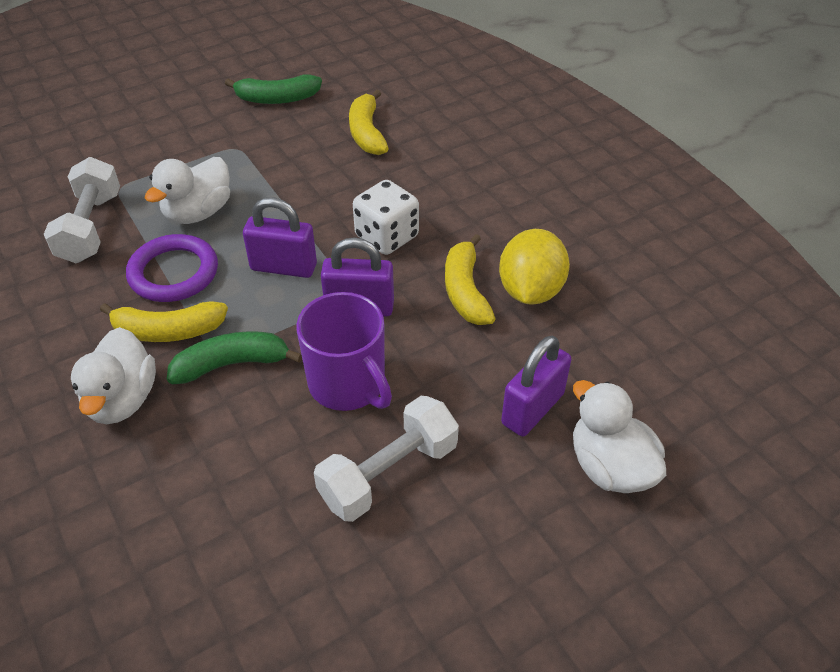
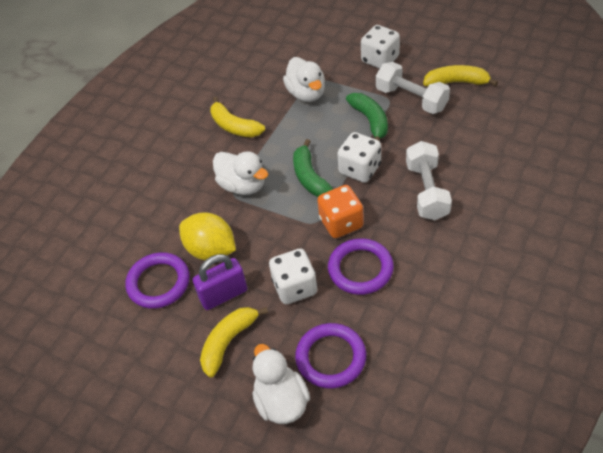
orange dice: 0 -> 1
purple mug: 1 -> 0
purple padlock: 3 -> 1
purple ring: 1 -> 3
white dice: 1 -> 3

